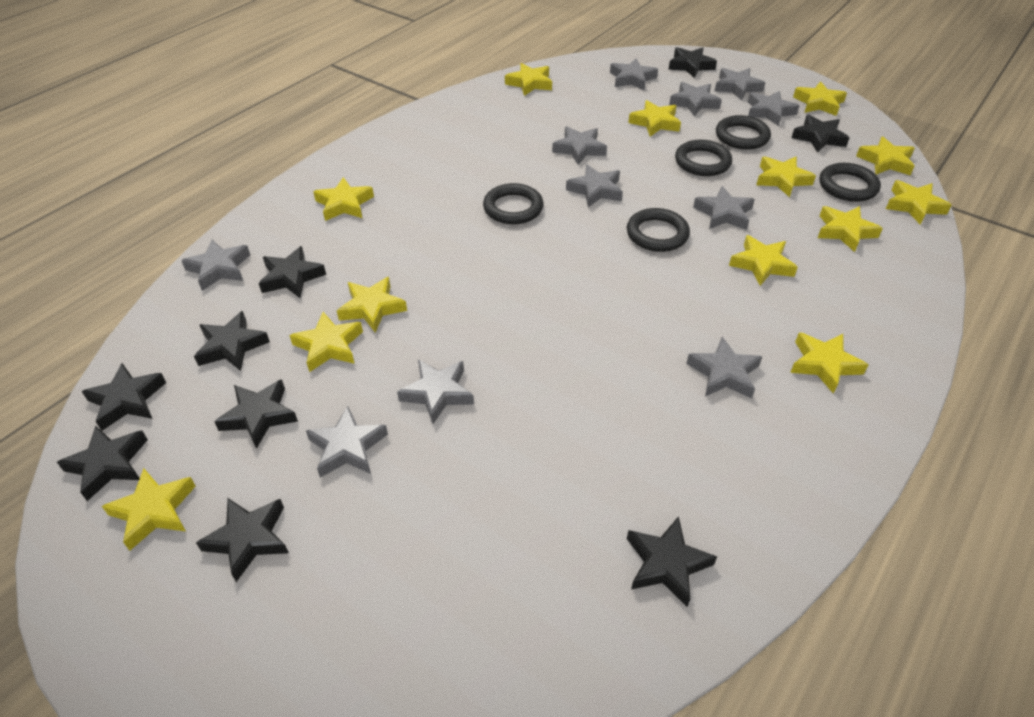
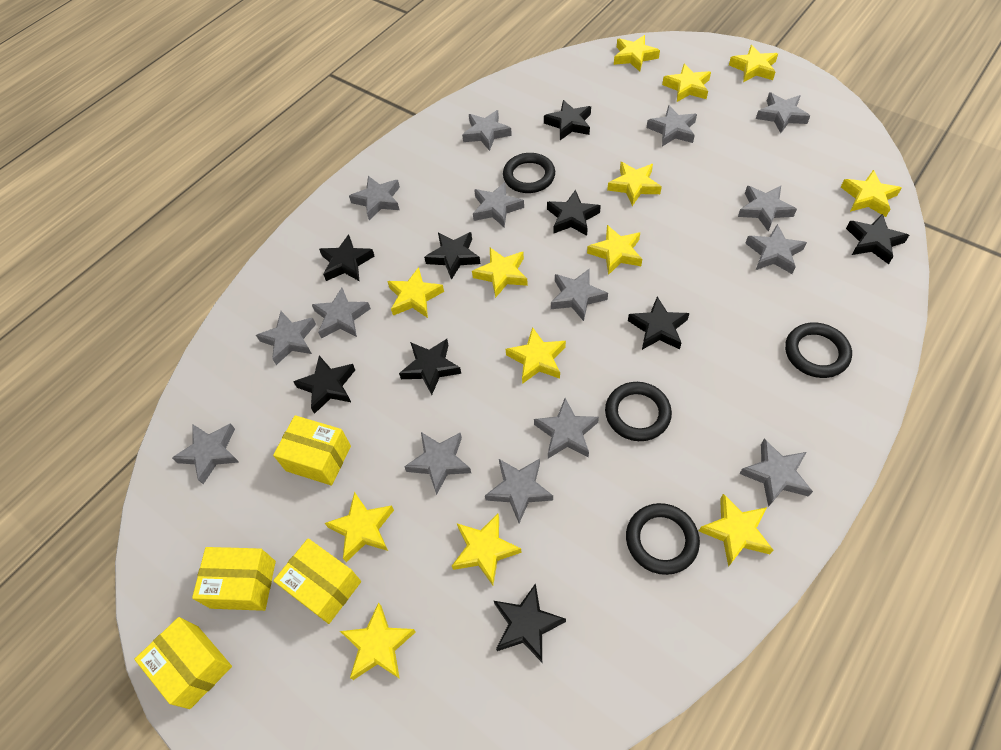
black ring: 5 -> 4
grey star: 11 -> 15
yellow box: 0 -> 4

